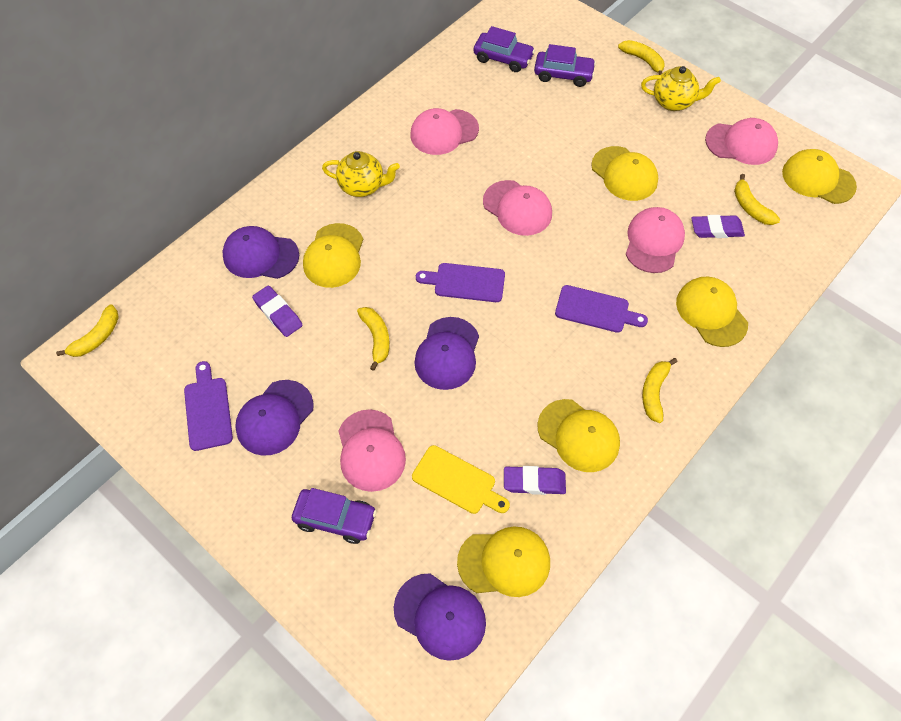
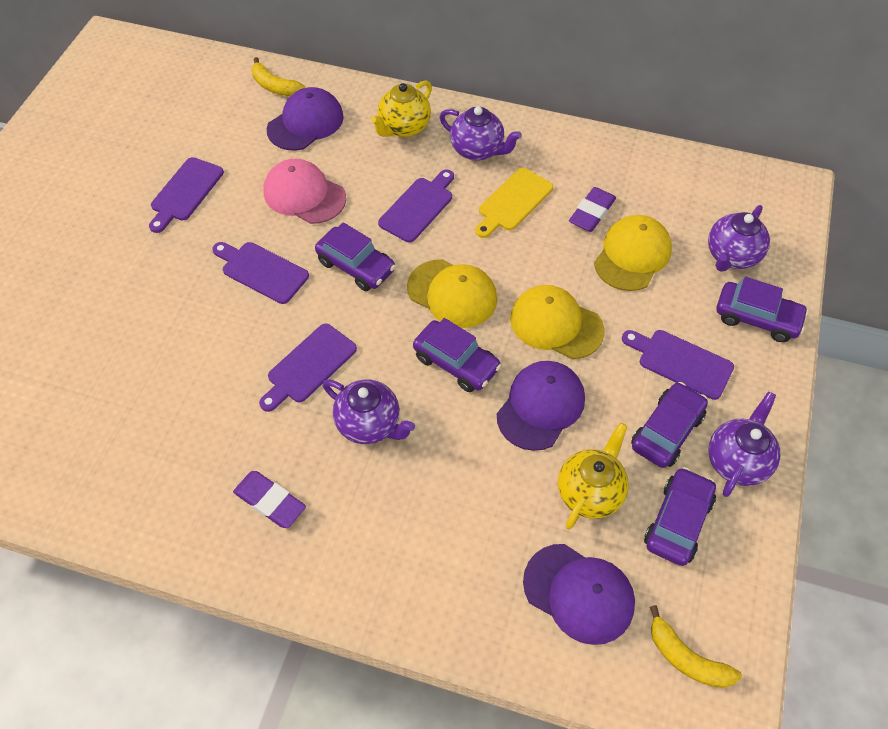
pink cap: 5 -> 1
purple cap: 4 -> 3
purple car: 3 -> 5
purple cutting board: 3 -> 5
purple eraser: 3 -> 2
purple teapot: 0 -> 4
yellow banana: 5 -> 2
yellow cap: 6 -> 3

